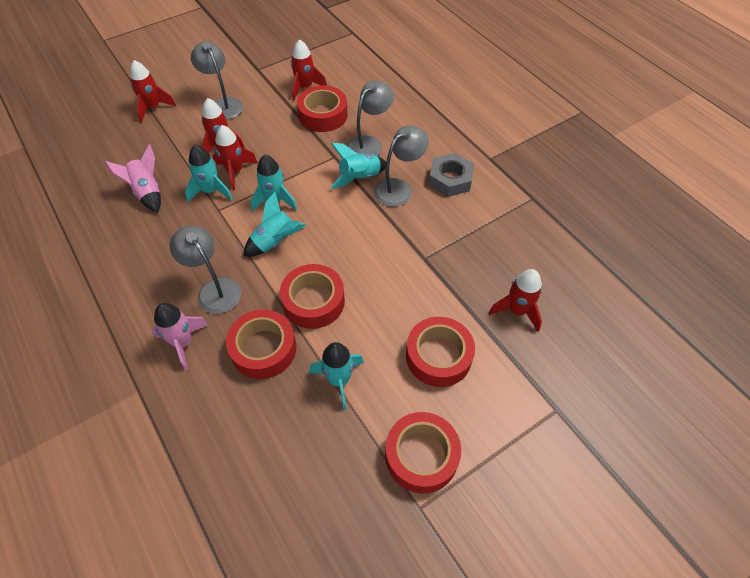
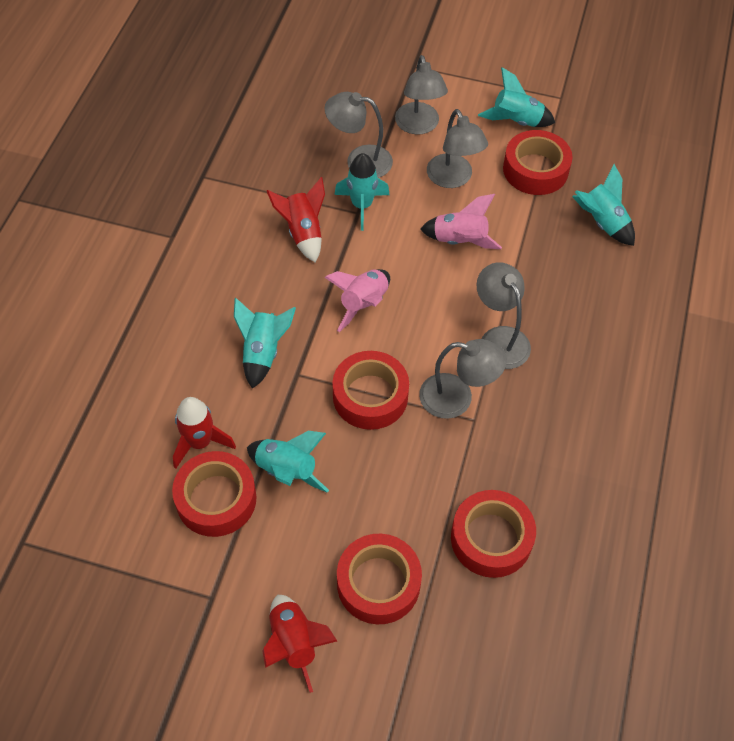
grey lamp: 4 -> 5
grey nut: 1 -> 0
red rocket: 5 -> 3

